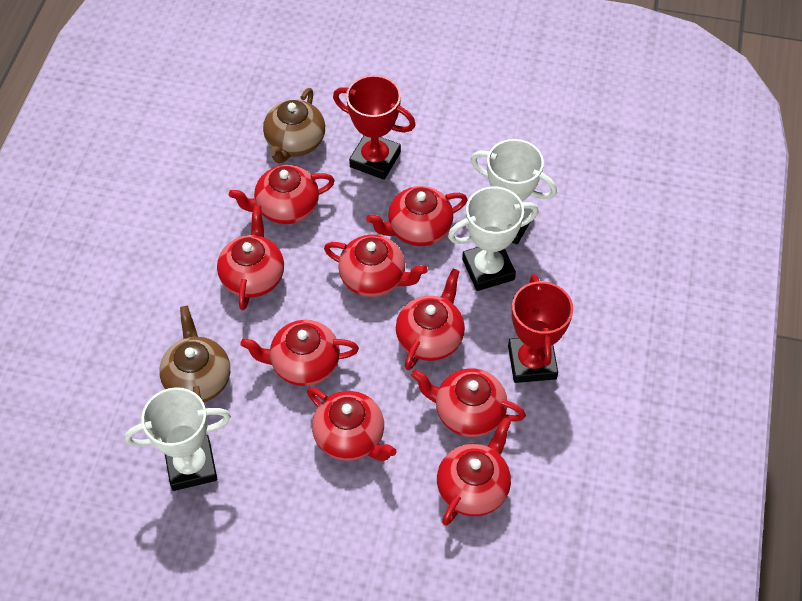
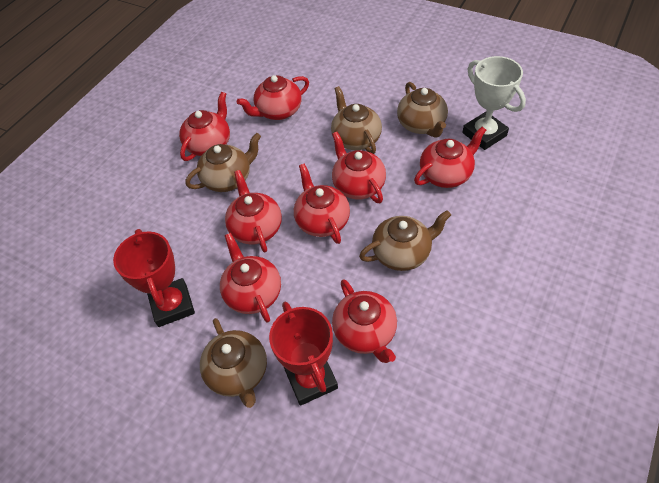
brown teapot: 2 -> 5
red teapot: 9 -> 8
white trophy: 3 -> 1

